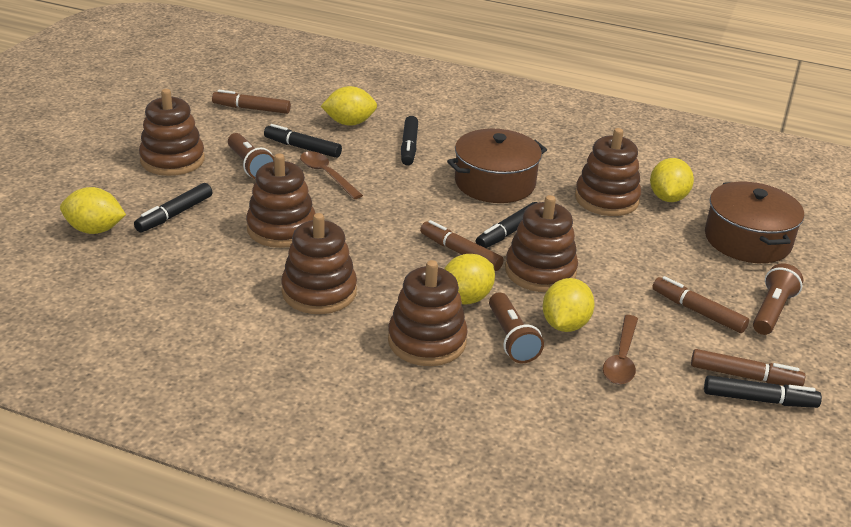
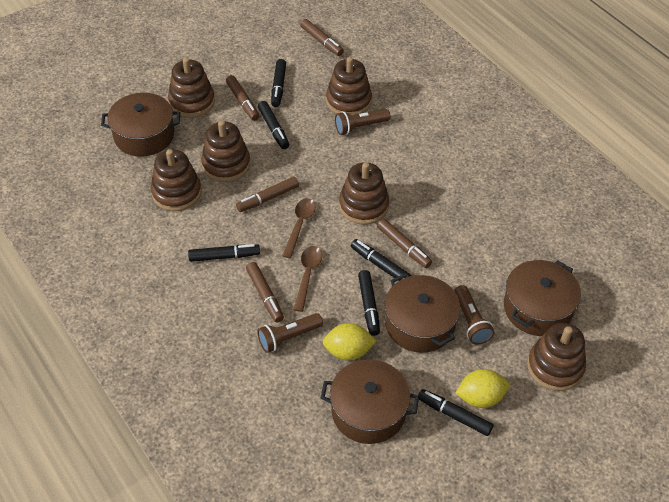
black marker: 5 -> 6
brown marker: 4 -> 5
brown pot: 2 -> 4
yellow lemon: 5 -> 2

